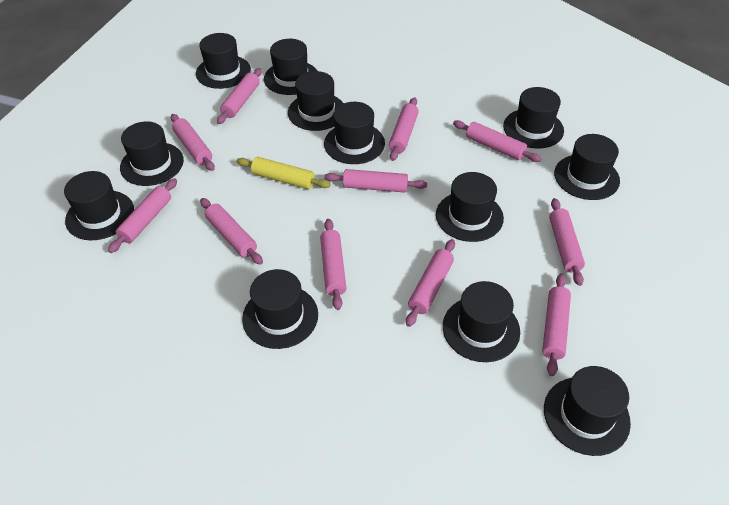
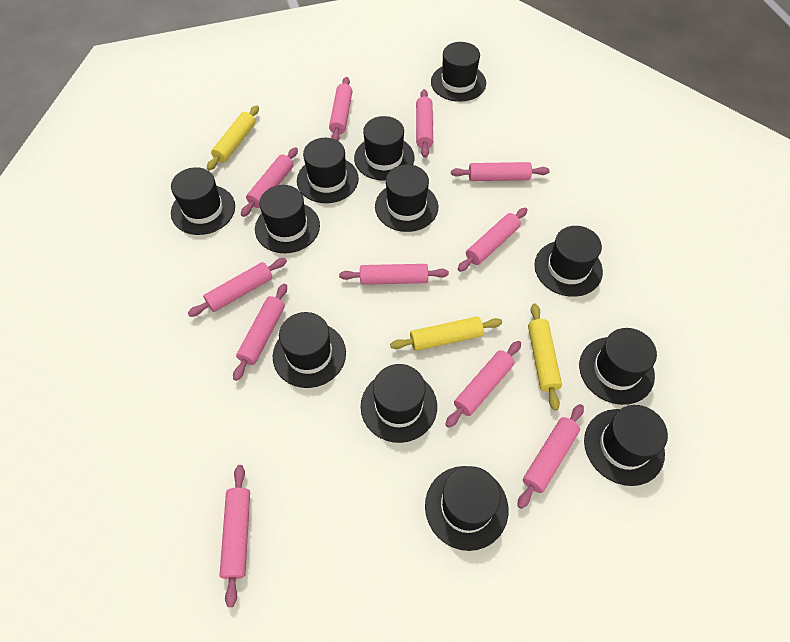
yellow rolling pin: 1 -> 3

